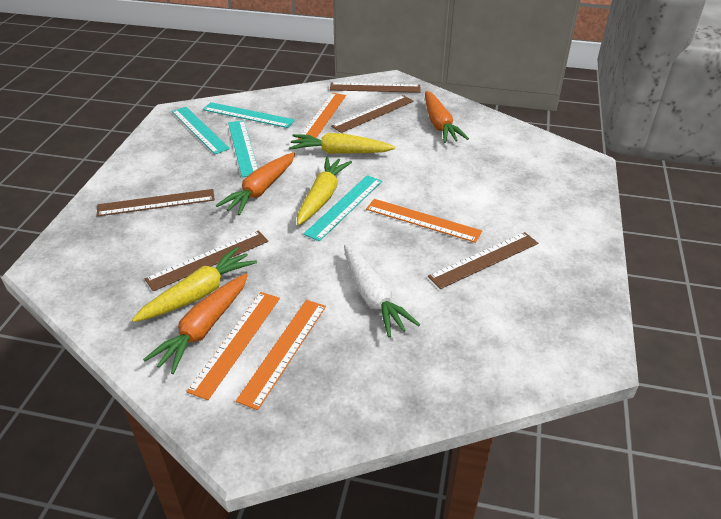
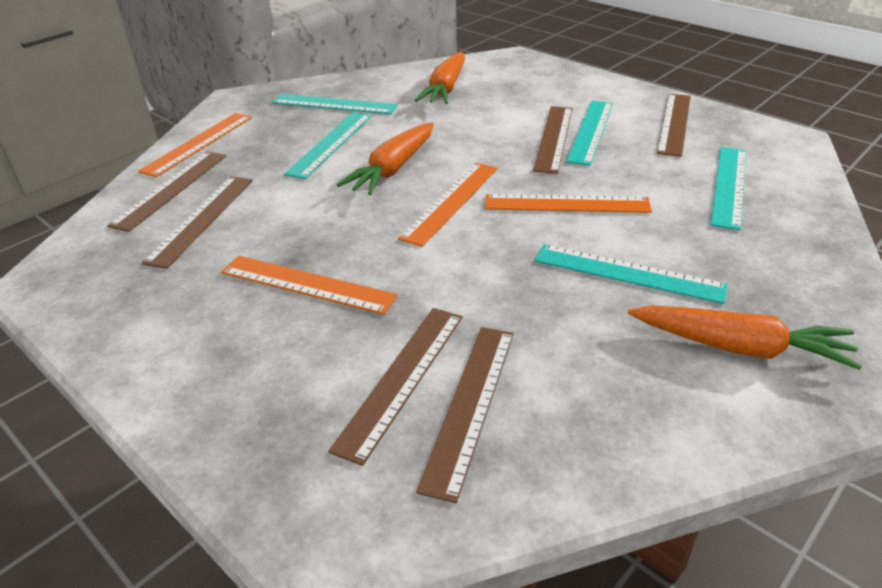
brown ruler: 5 -> 6
turquoise ruler: 4 -> 5
white carrot: 1 -> 0
yellow carrot: 3 -> 0

